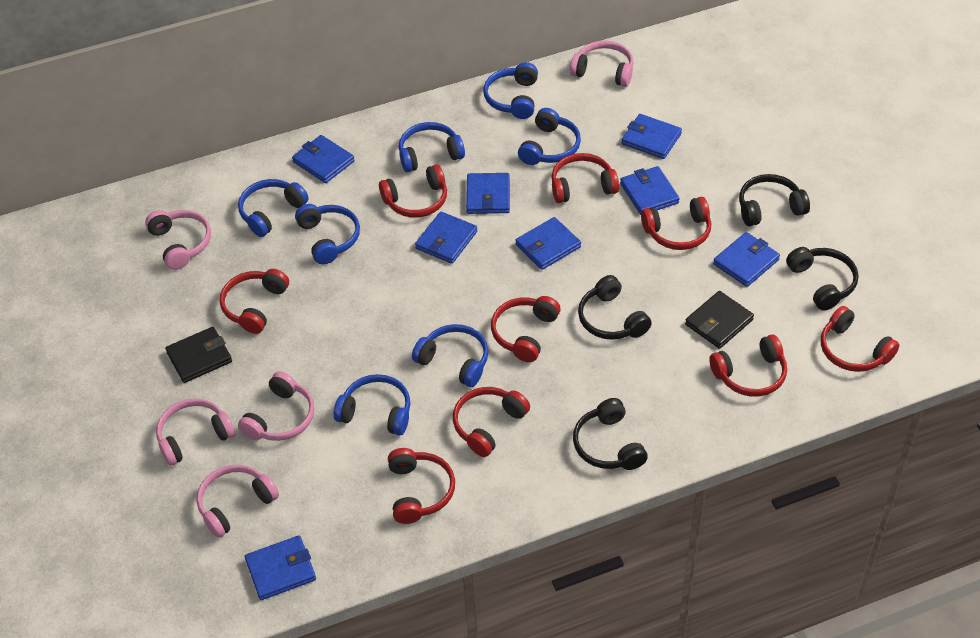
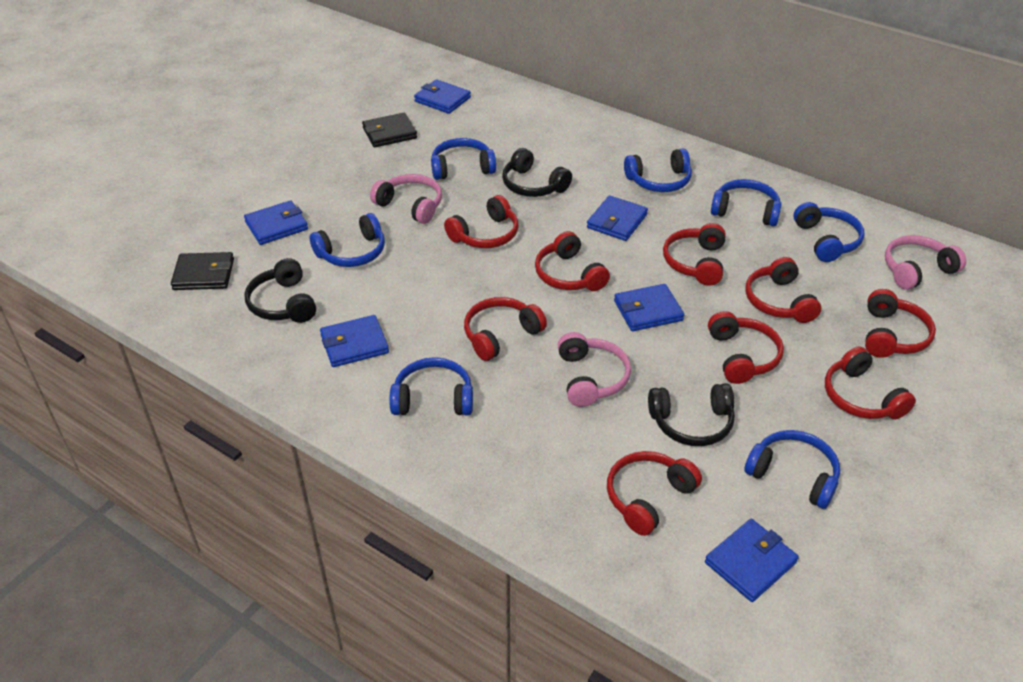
black headphones: 4 -> 3
blue wallet: 8 -> 6
pink headphones: 5 -> 3

